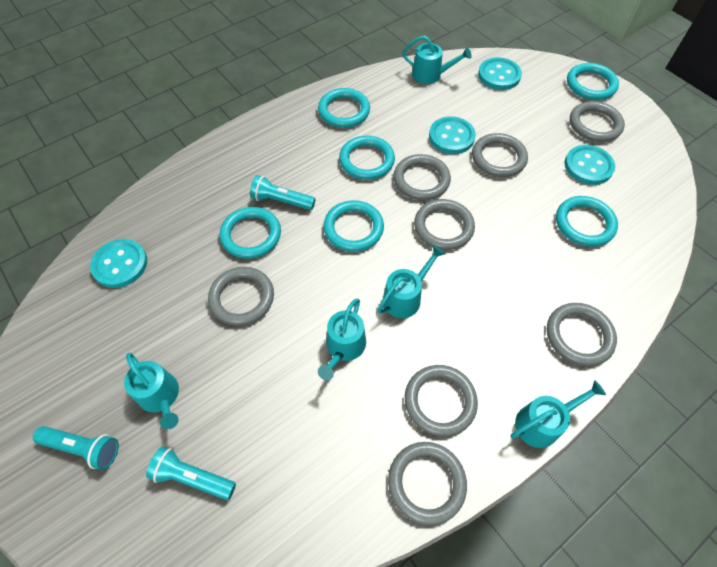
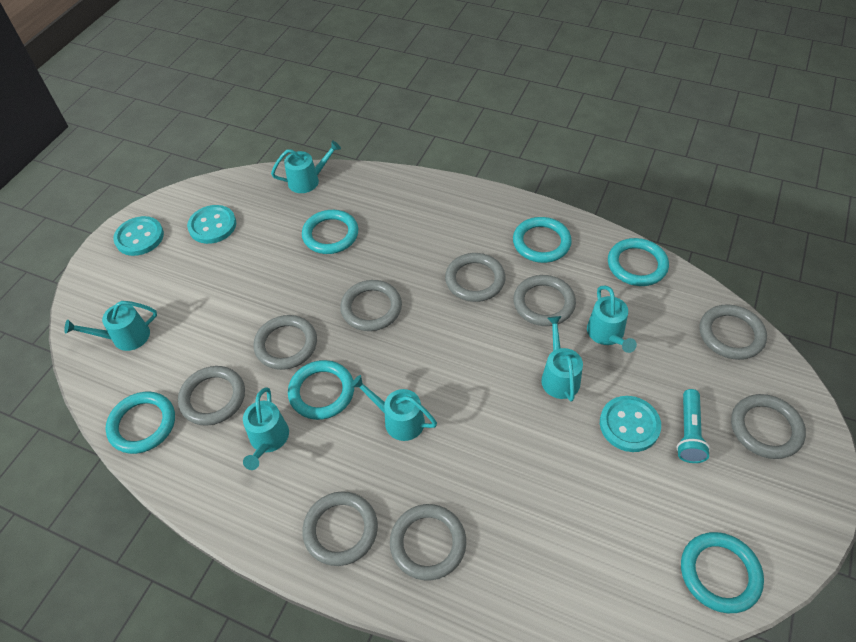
grey ring: 8 -> 9
turquoise button: 4 -> 3
turquoise flashlight: 3 -> 1
turquoise watering can: 5 -> 6

